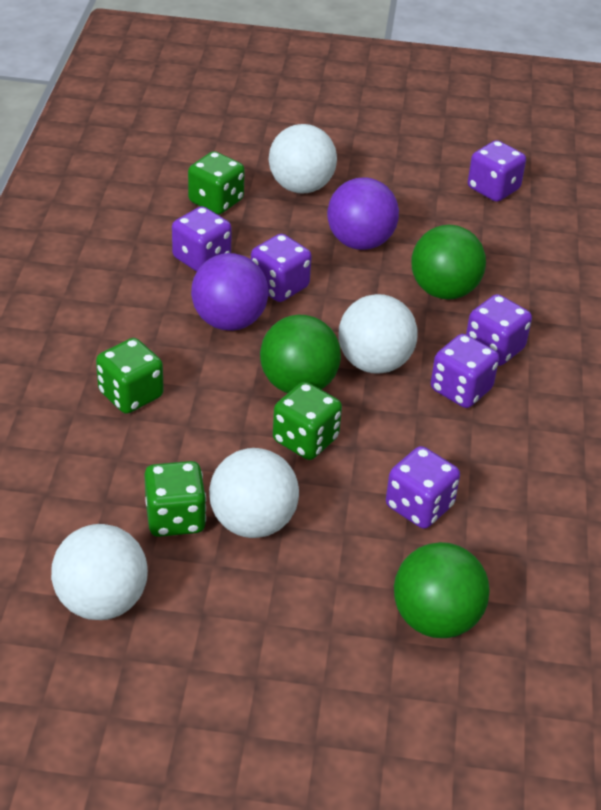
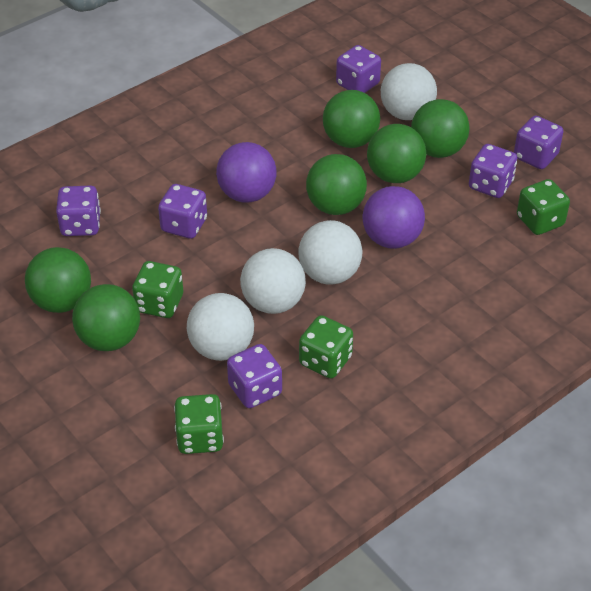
green ball: 3 -> 6

